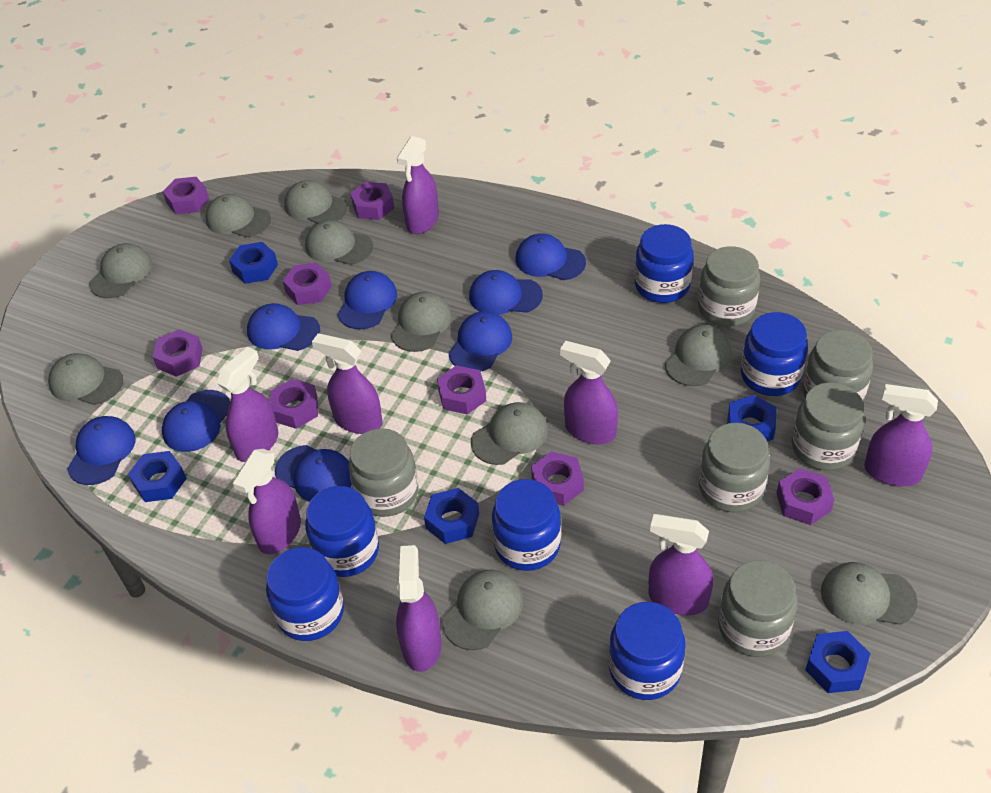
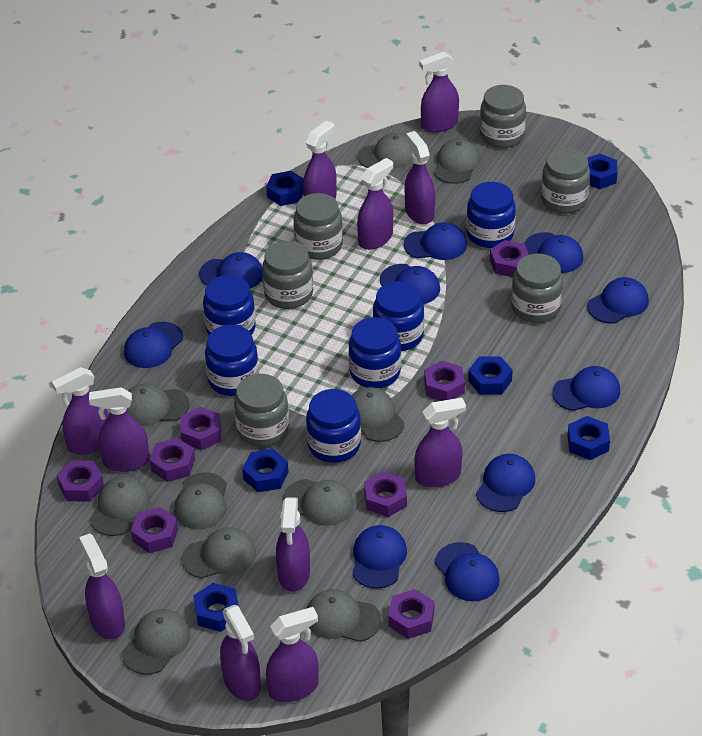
blue cap: 8 -> 10
blue nut: 5 -> 6
purple spray bottle: 8 -> 11

